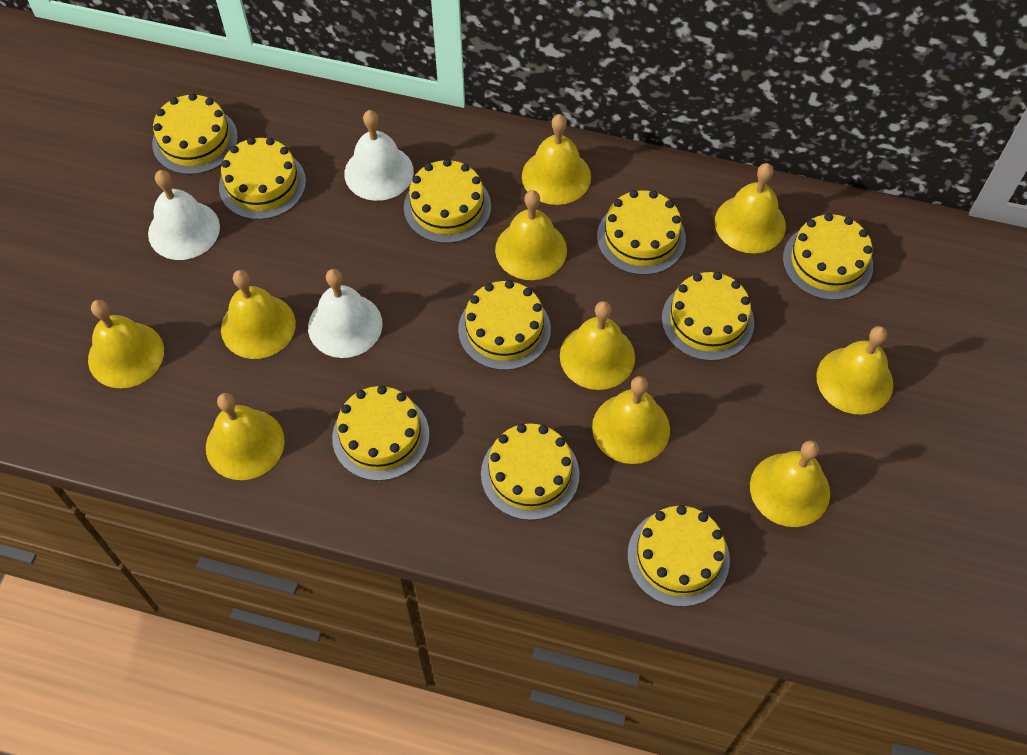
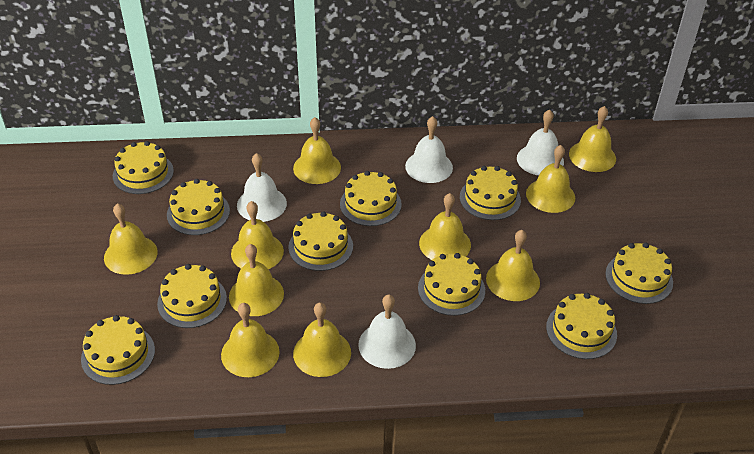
white bell: 3 -> 4

